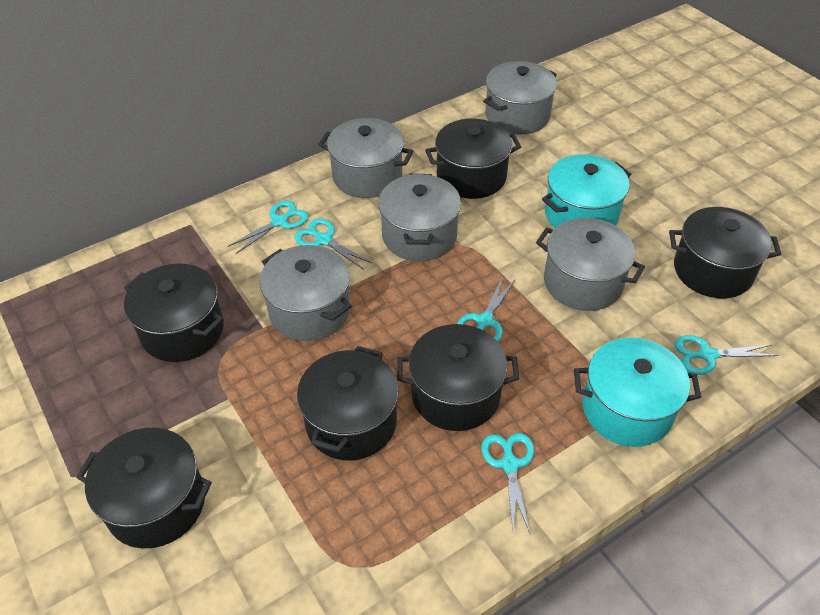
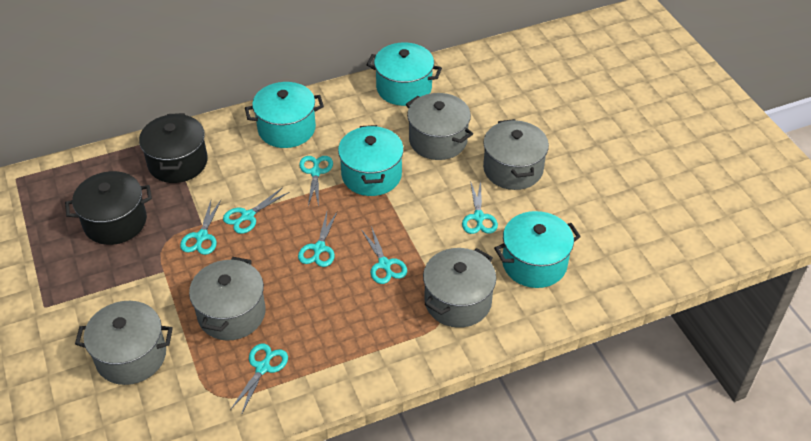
black pot: 6 -> 2
turquoise pot: 2 -> 4
turquoise scissors: 5 -> 7

